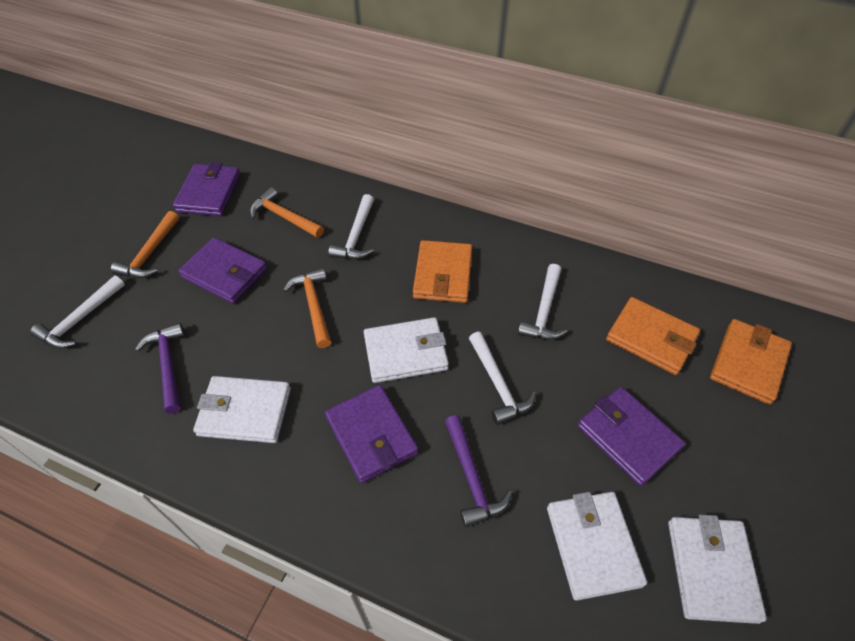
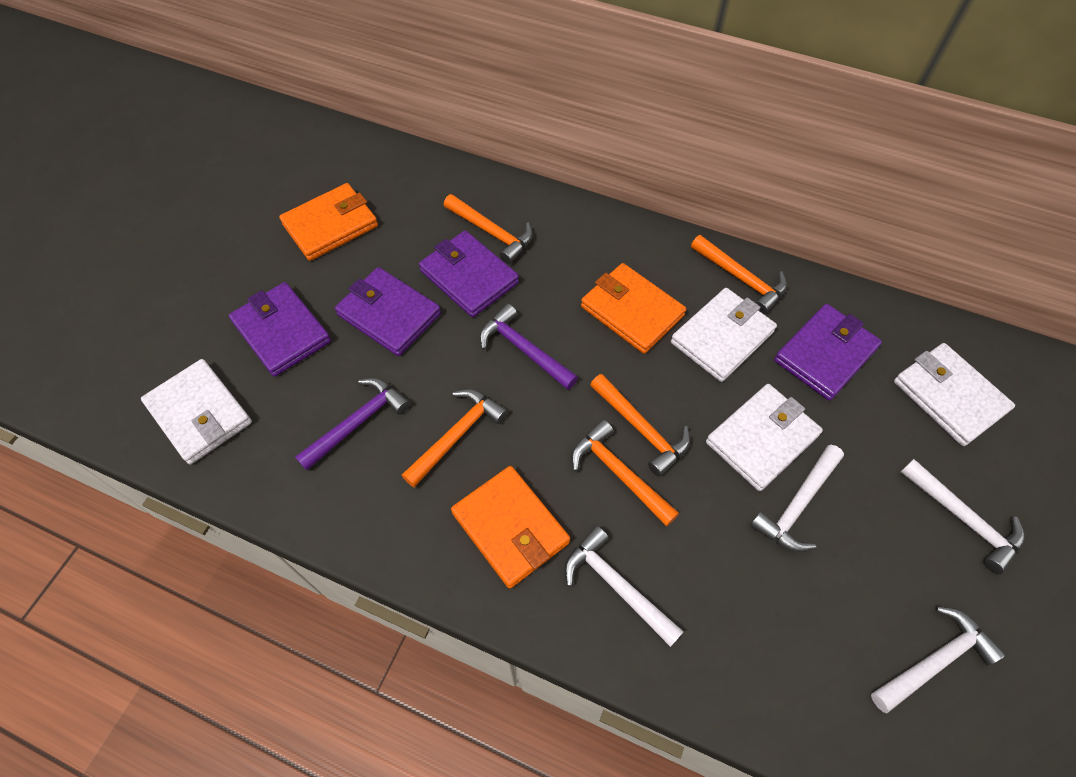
orange hammer: 3 -> 5

